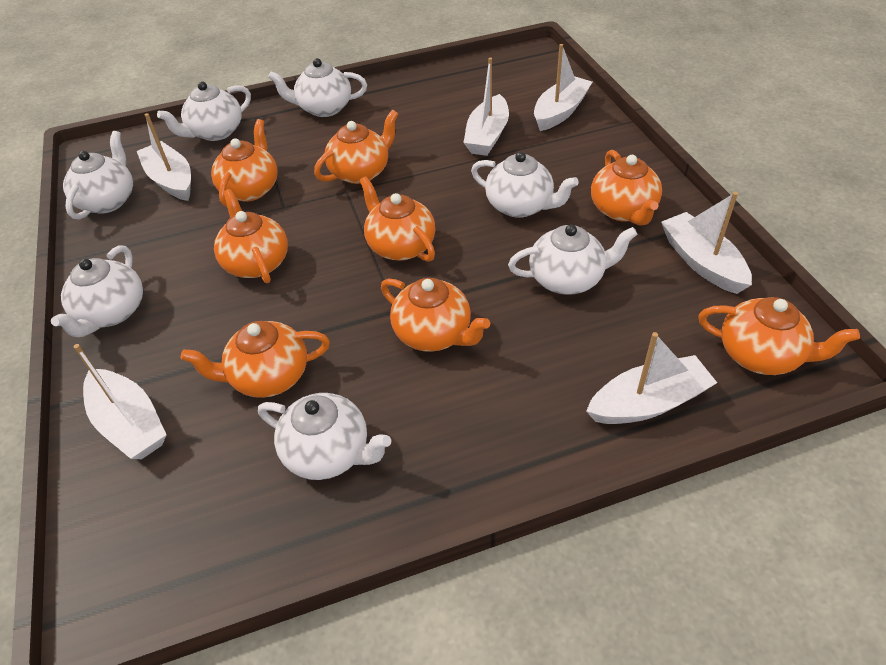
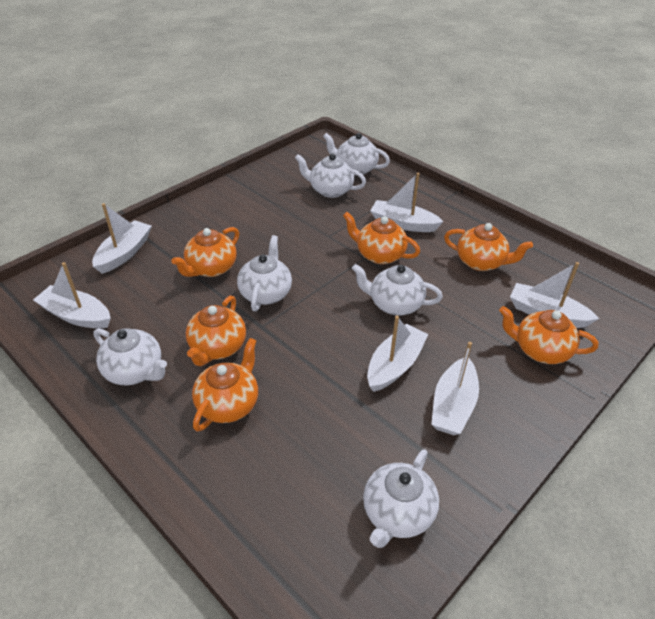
orange teapot: 8 -> 6
white teapot: 7 -> 6

